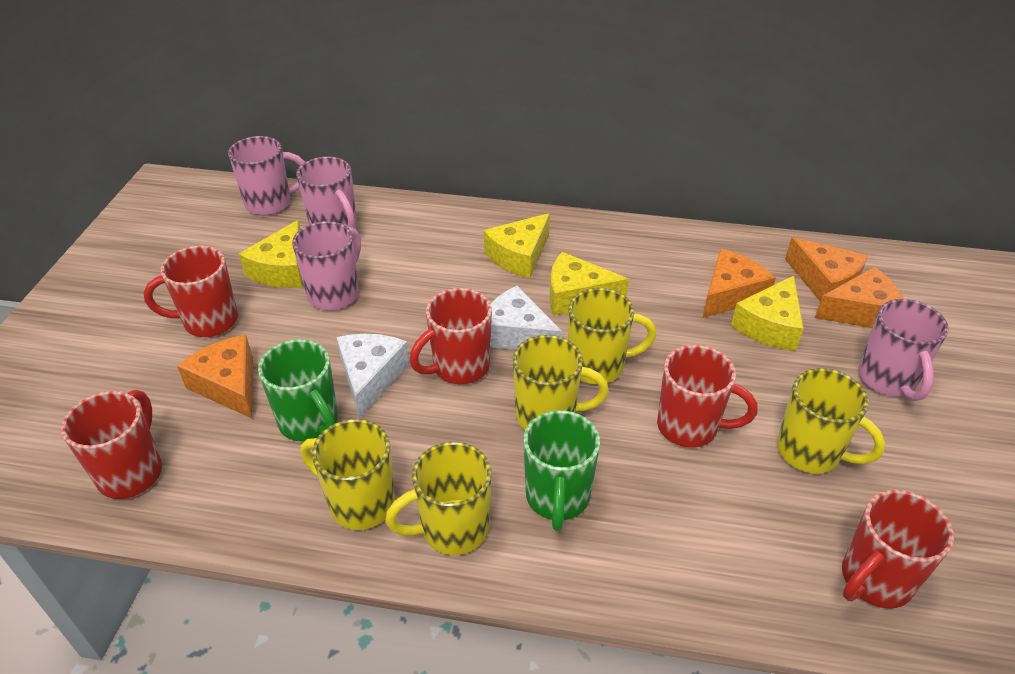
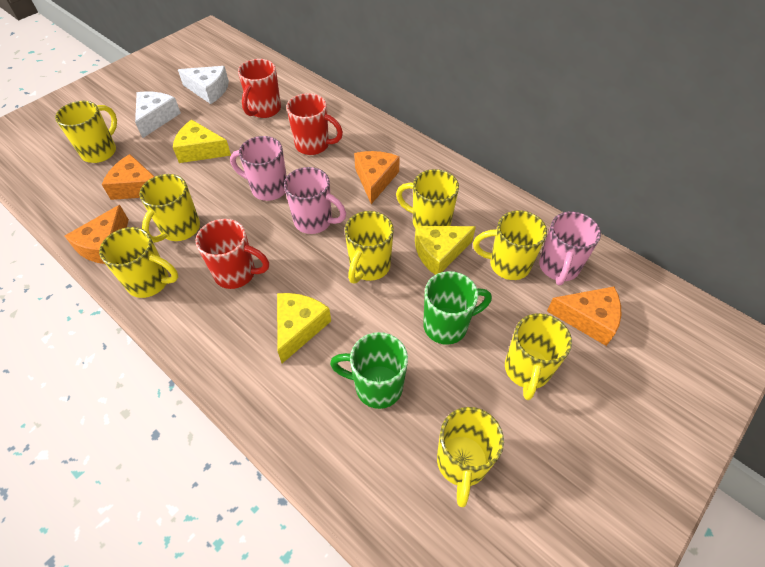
pink mug: 4 -> 3
red mug: 5 -> 3
yellow cheese: 4 -> 3
yellow mug: 5 -> 8

